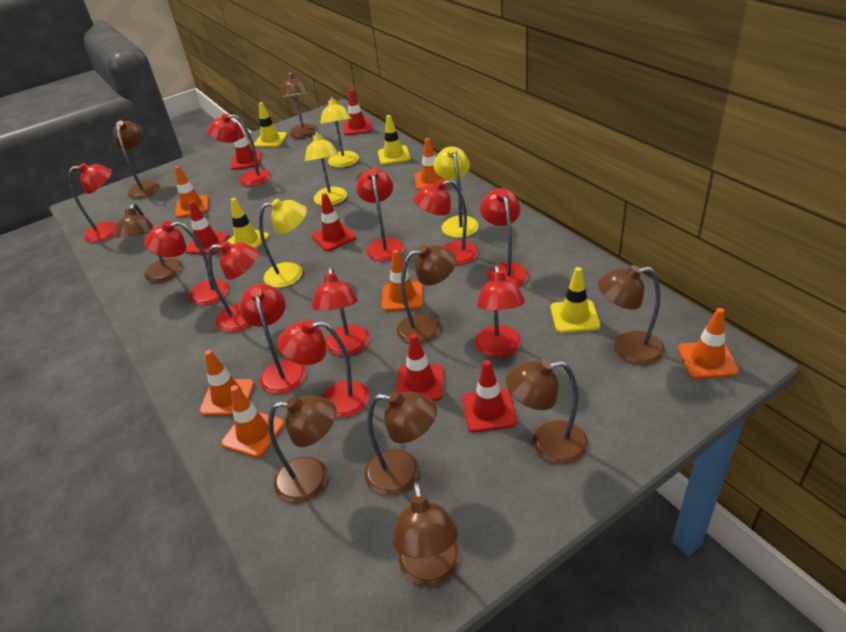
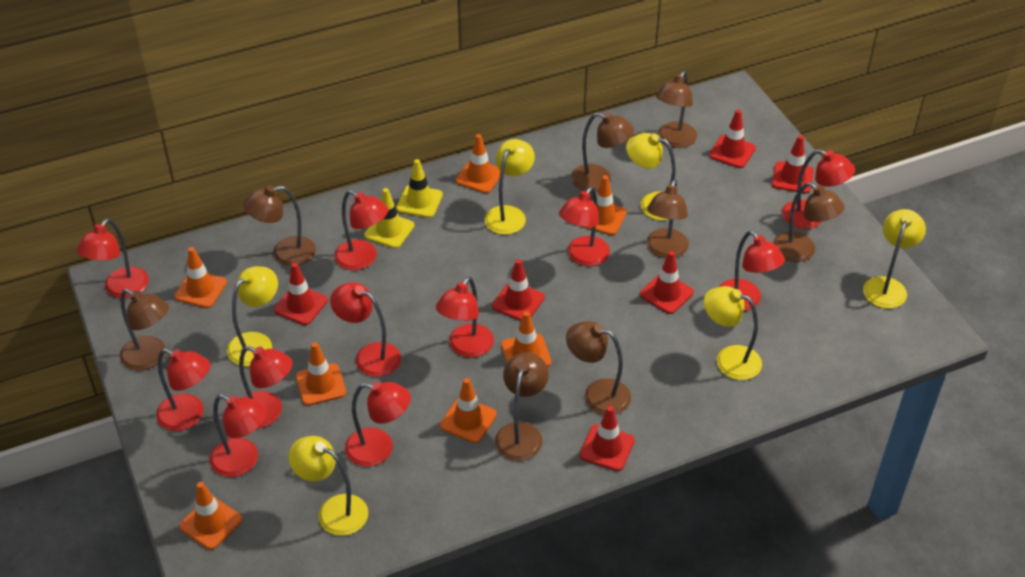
brown lamp: 9 -> 8
orange traffic cone: 6 -> 7
yellow lamp: 4 -> 6
yellow traffic cone: 4 -> 2

